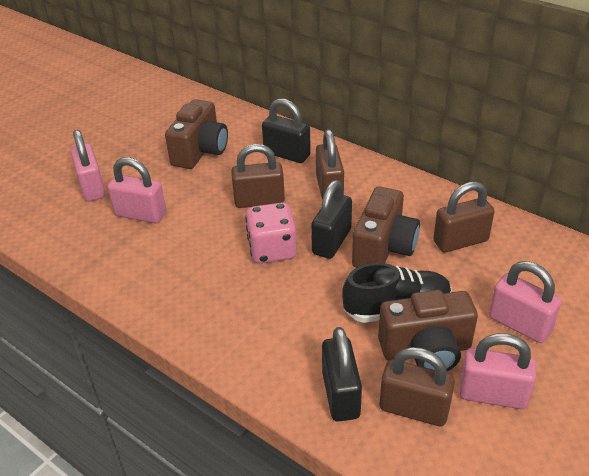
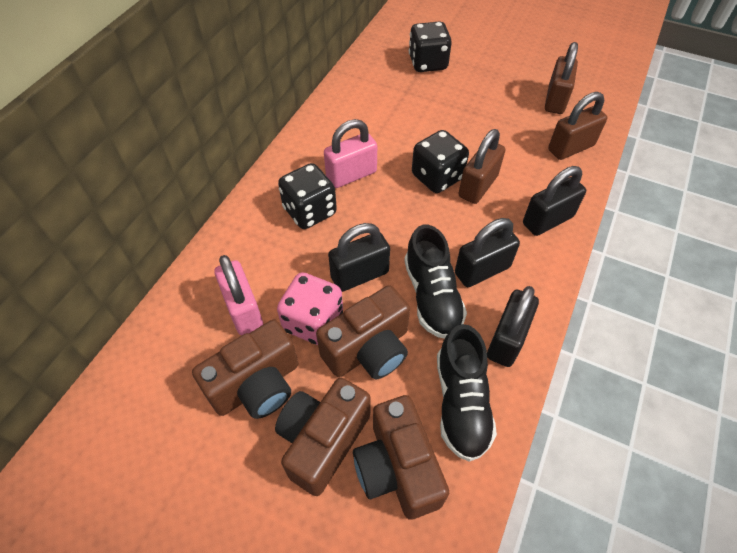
black dice: 0 -> 3
black padlock: 3 -> 4
black shoe: 1 -> 2
brown camera: 3 -> 4
brown padlock: 4 -> 3
pink padlock: 4 -> 2

